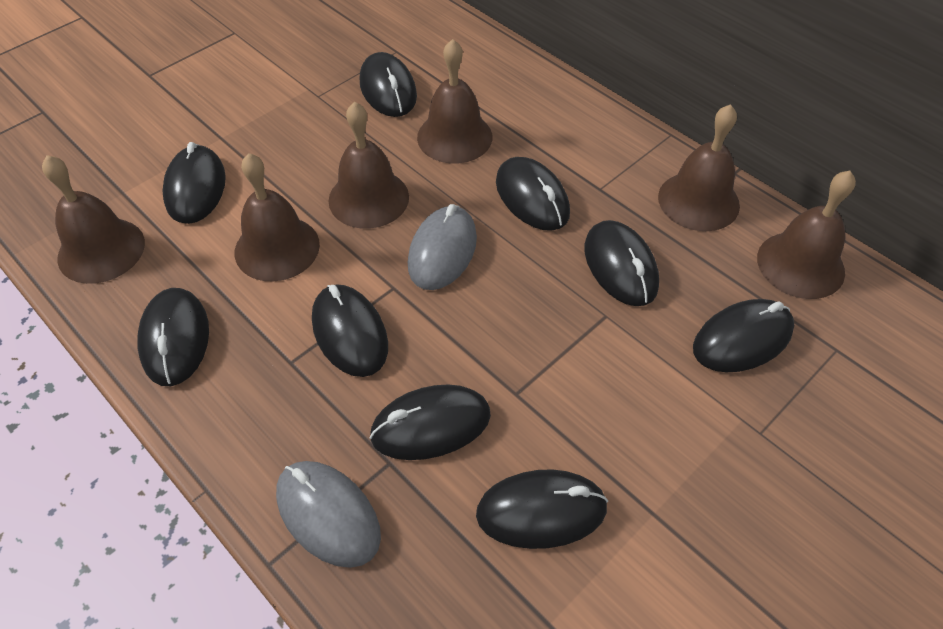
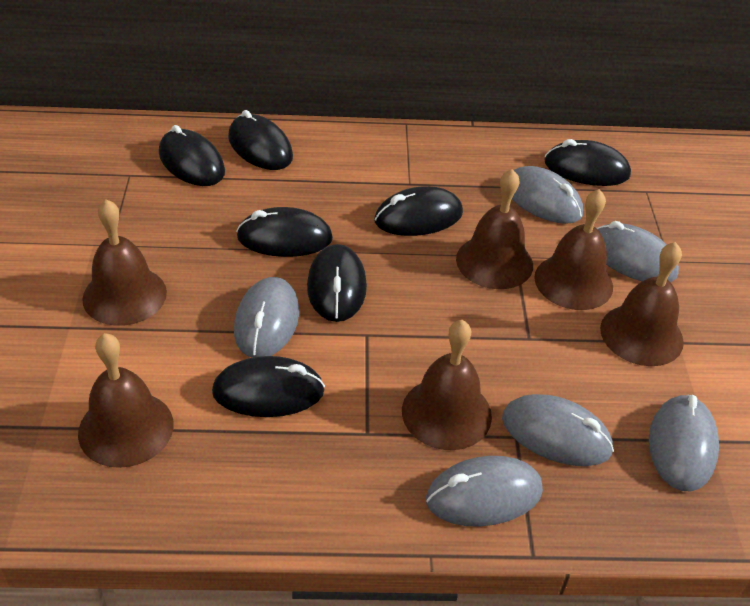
black mouse: 9 -> 7
grey mouse: 2 -> 6

